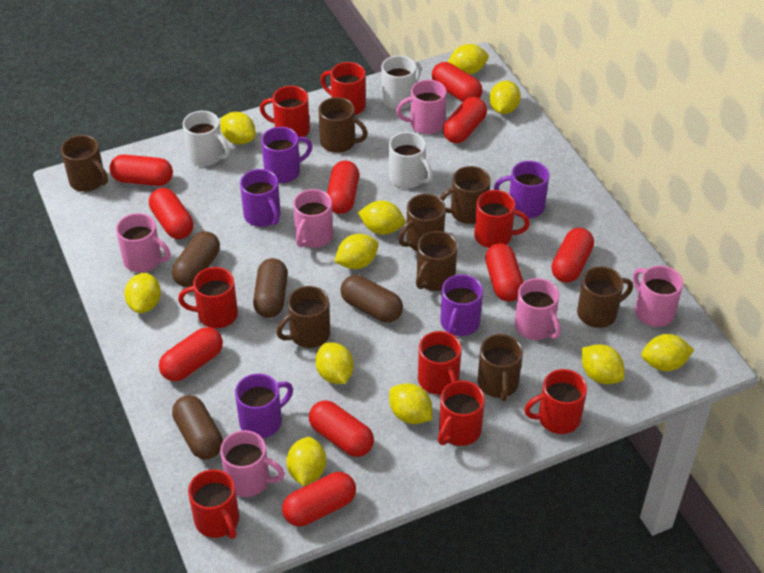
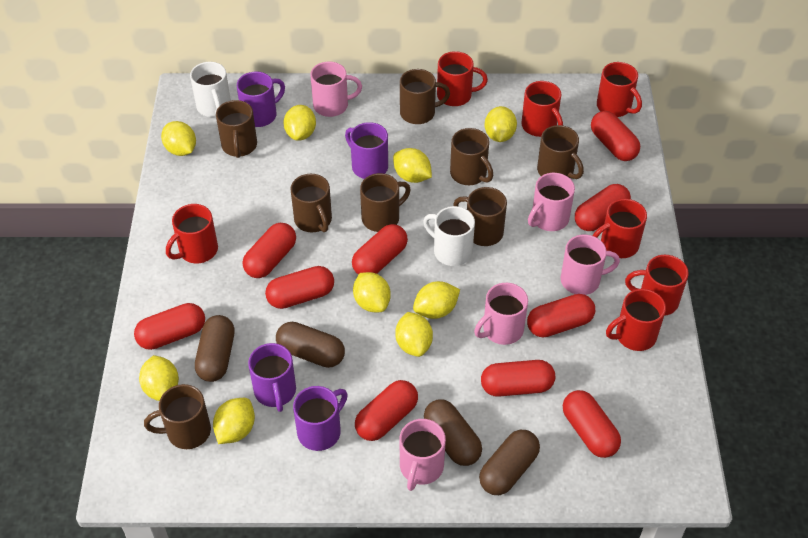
pink mug: 6 -> 5
purple mug: 5 -> 4
red mug: 8 -> 7
white mug: 3 -> 2
yellow lemon: 11 -> 9

